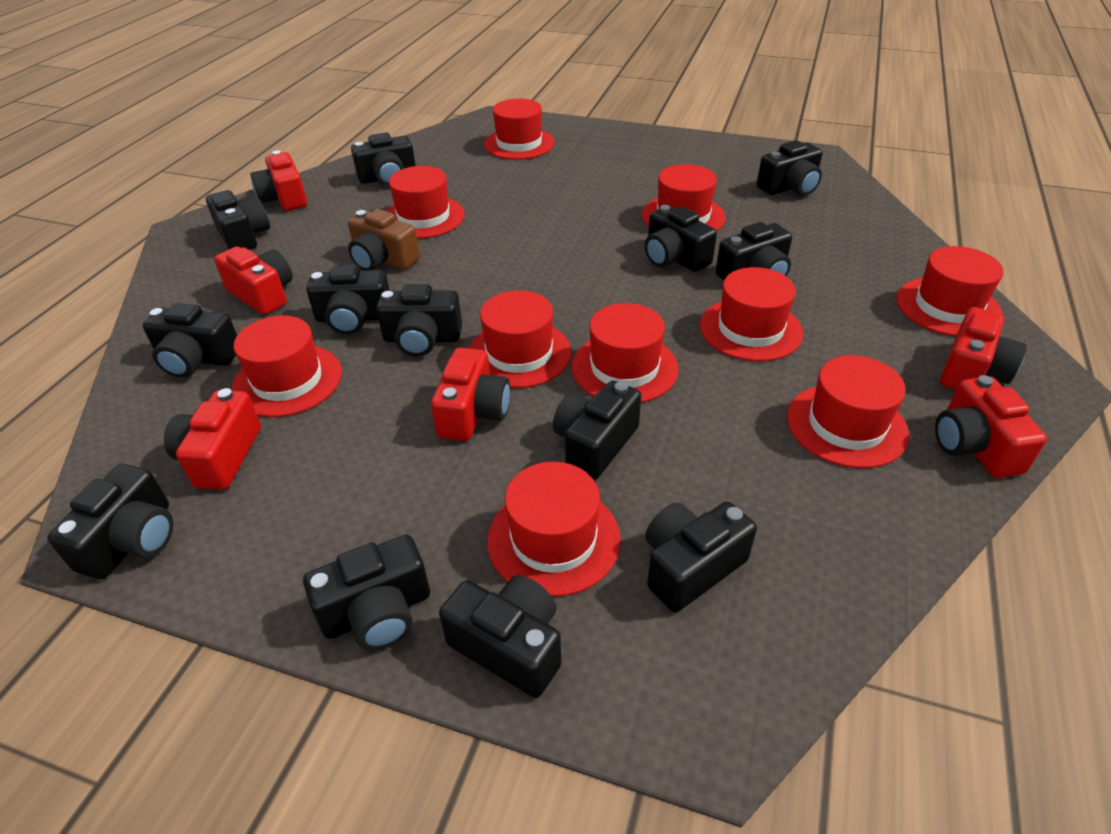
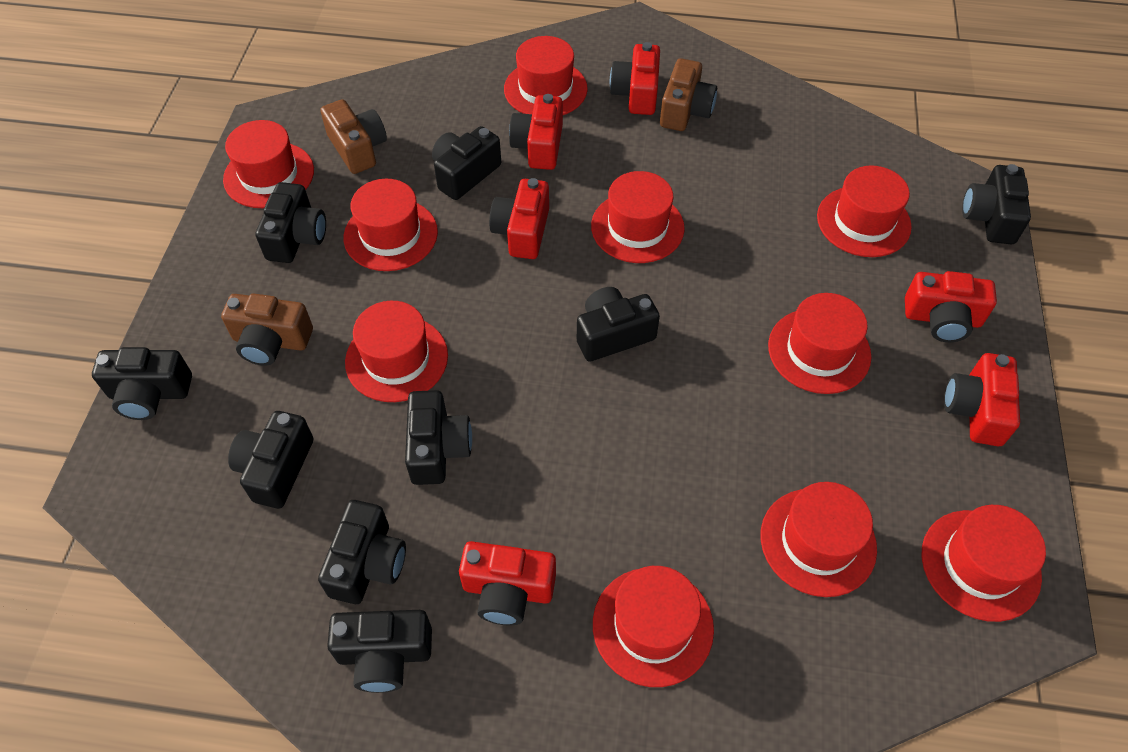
black camera: 13 -> 9
brown camera: 1 -> 3

